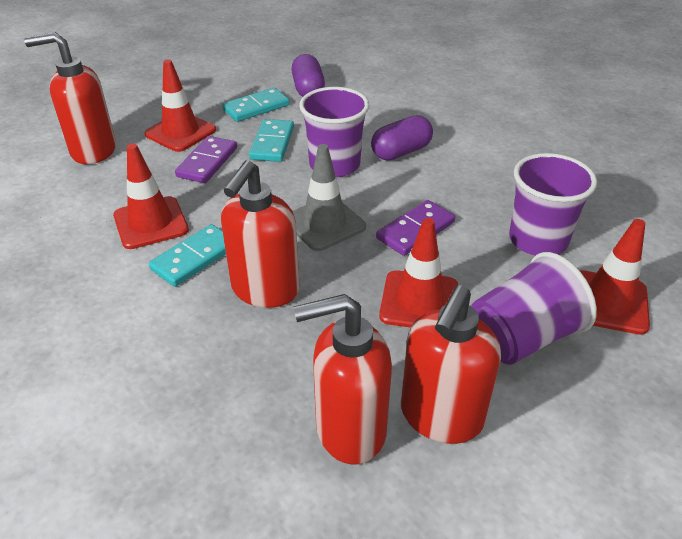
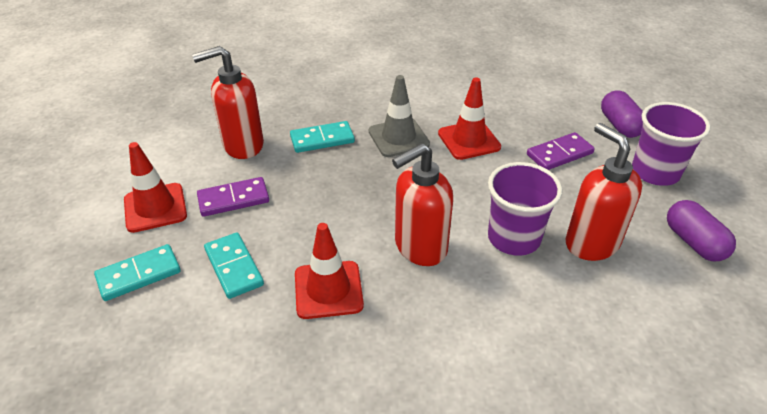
purple cup: 3 -> 2
red soap dispenser: 4 -> 3
red traffic cone: 4 -> 3

